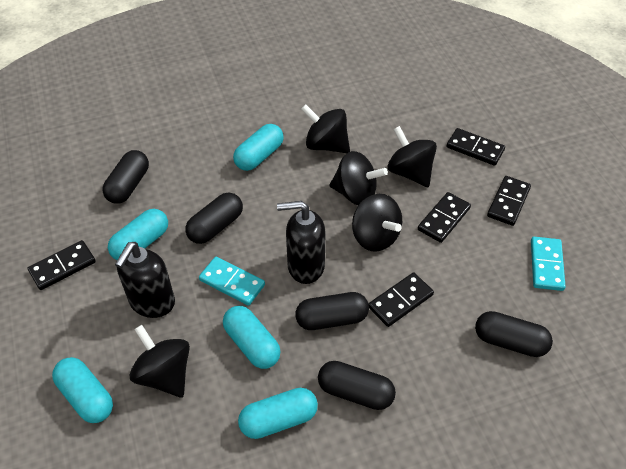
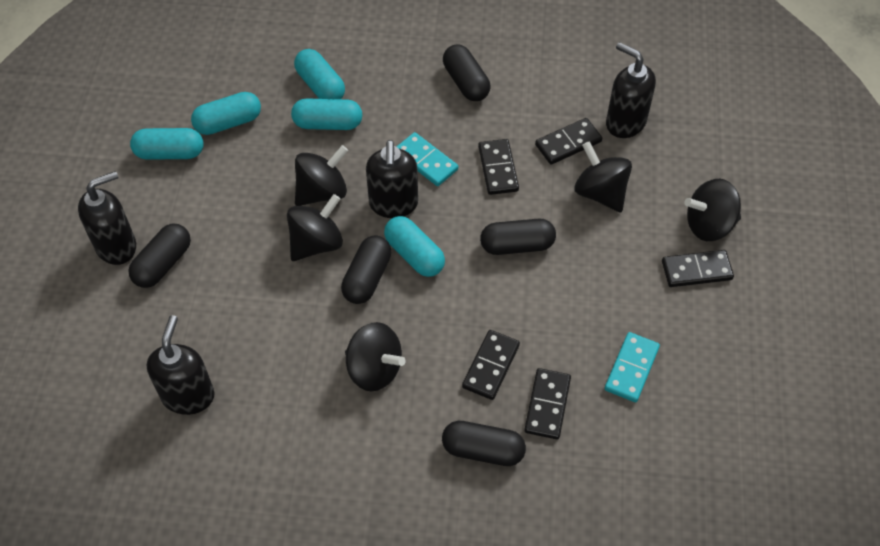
black soap dispenser: 2 -> 4

